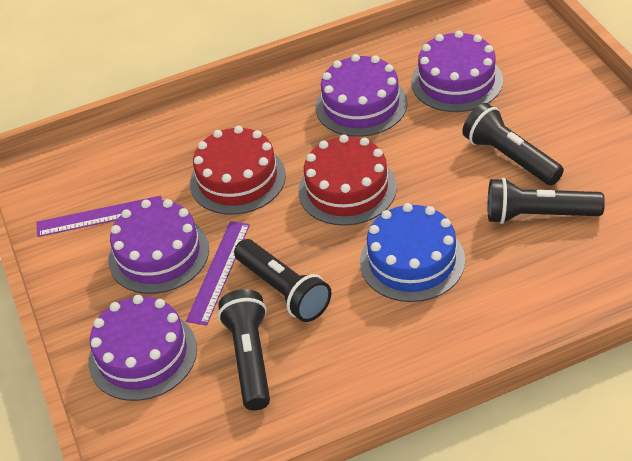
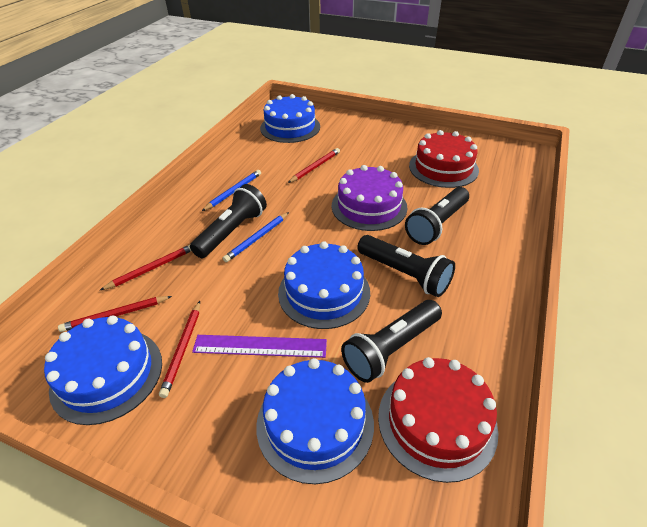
blue cake: 1 -> 4
blue pencil: 0 -> 2
purple cake: 4 -> 1
purple ruler: 2 -> 1
red pencil: 0 -> 4

